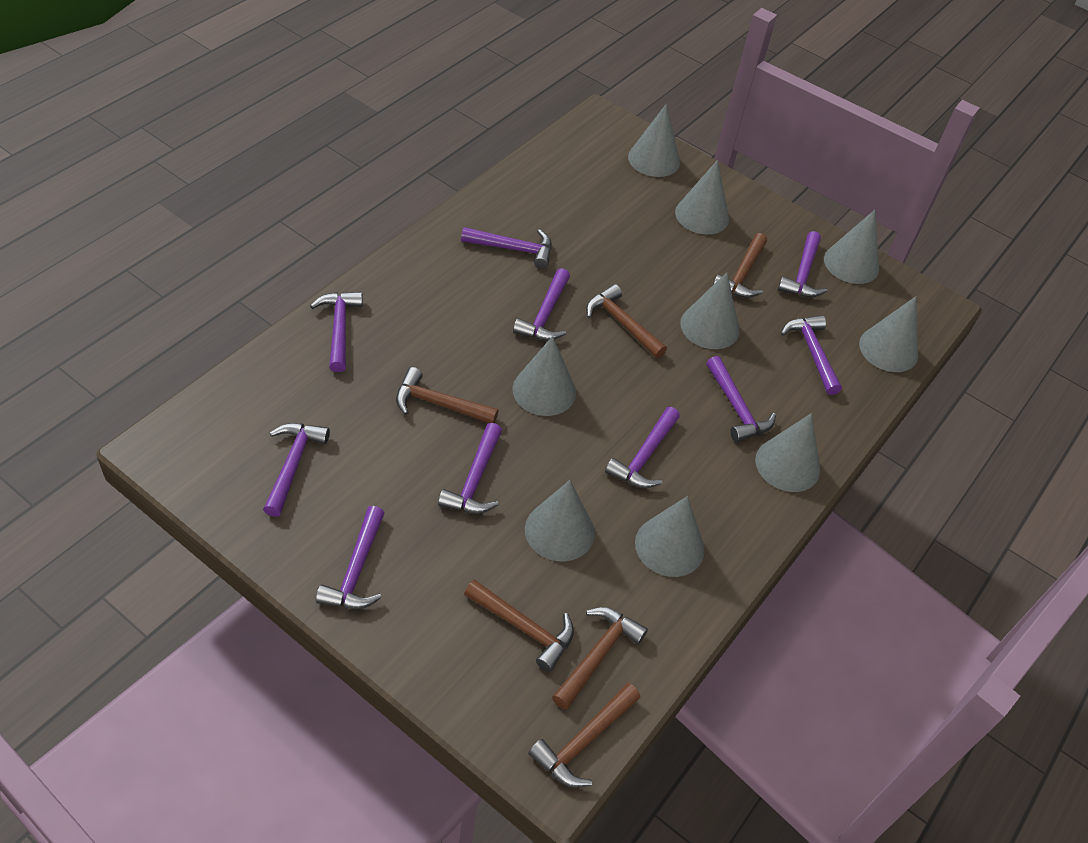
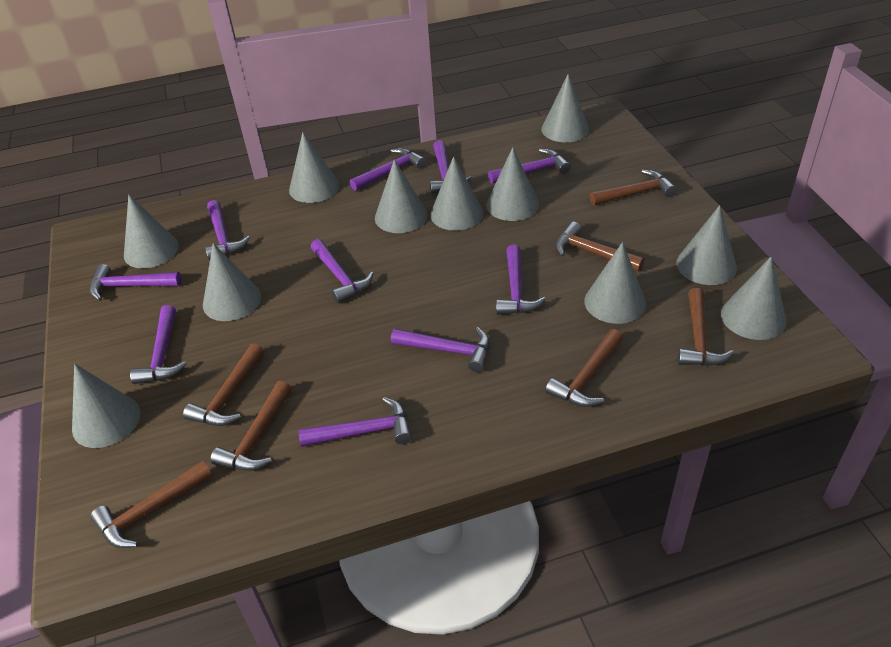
brown hammer: 6 -> 7
grey cone: 9 -> 11

